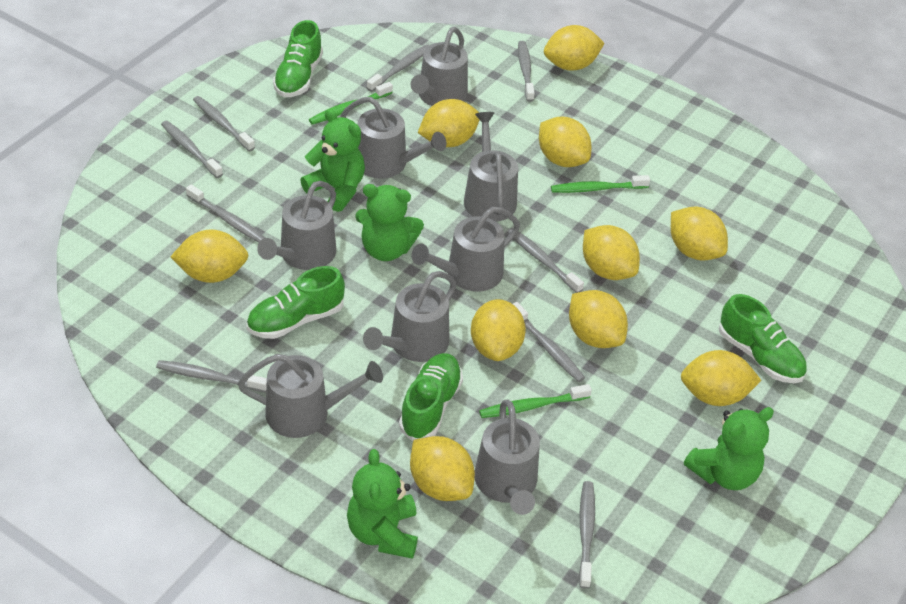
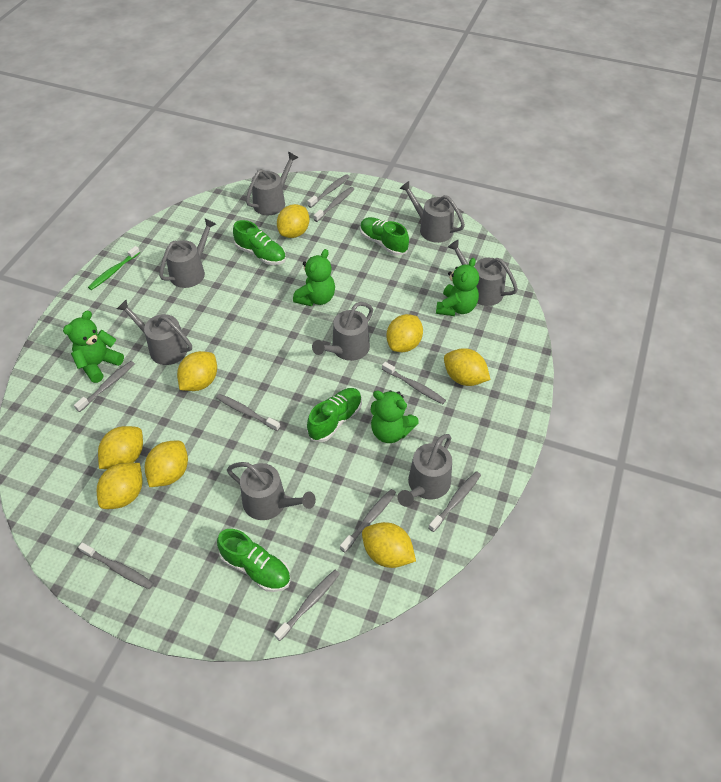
green toothbrush: 3 -> 1
yellow lemon: 10 -> 8

